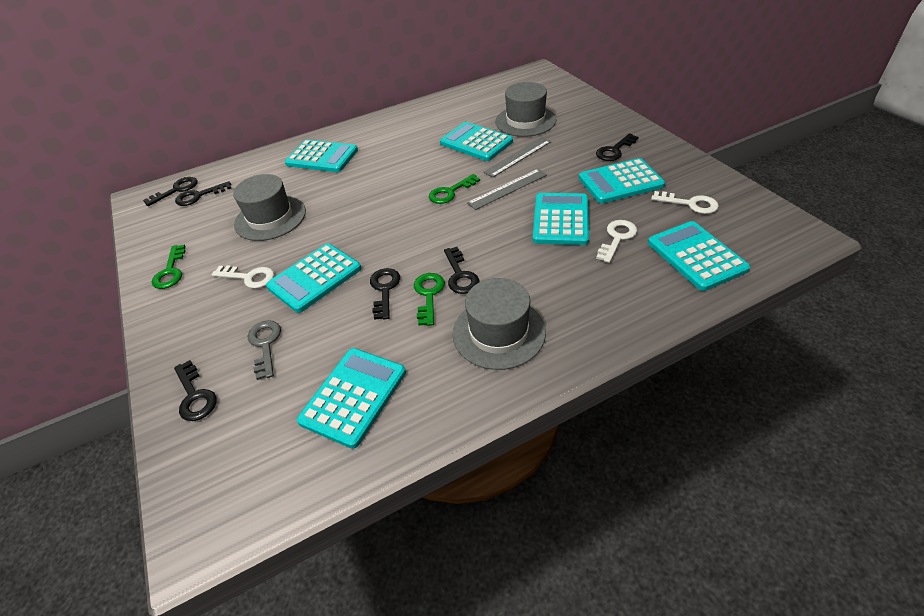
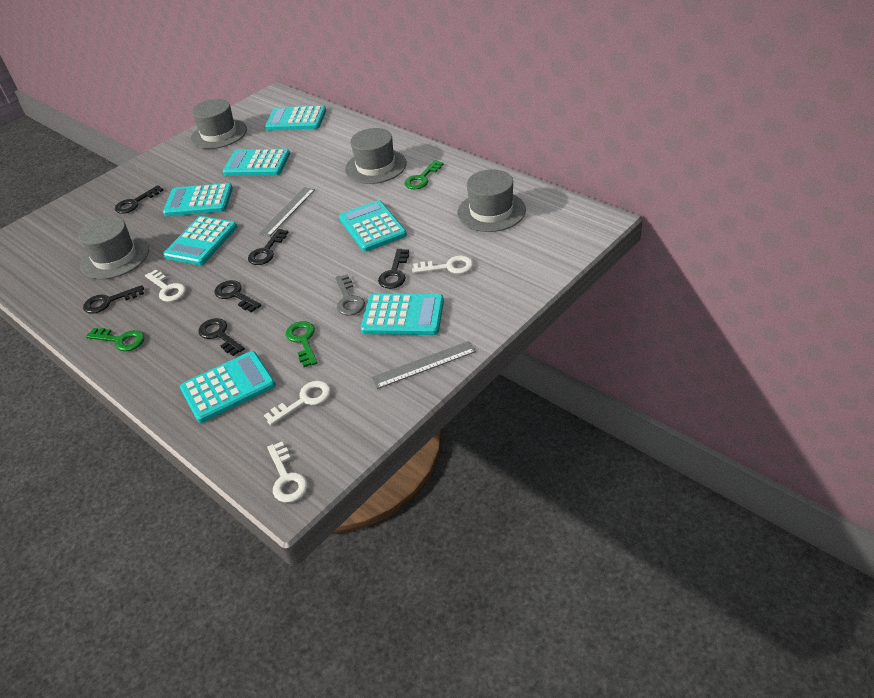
grey hat: 3 -> 4
white key: 3 -> 4

